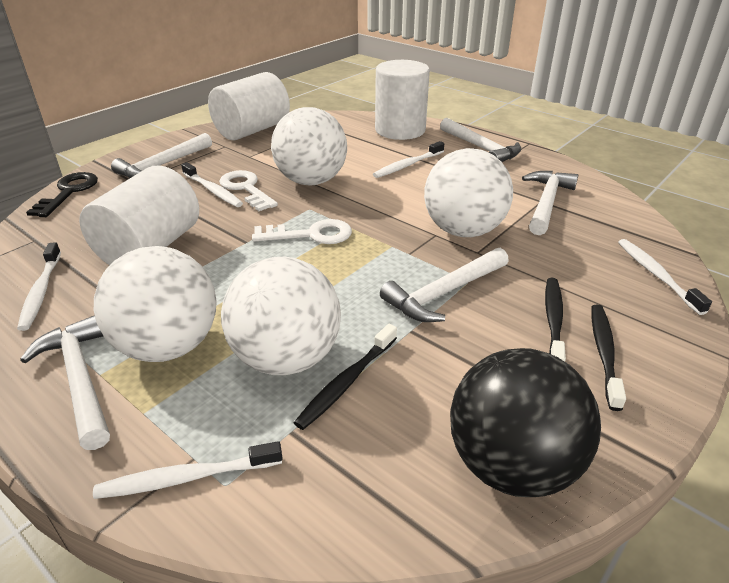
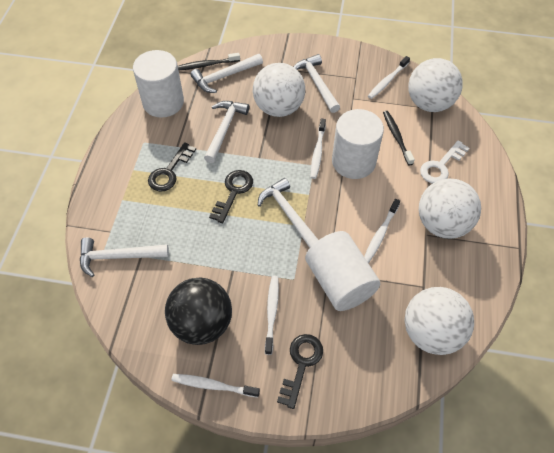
black key: 1 -> 3
black toothbrush: 3 -> 2
white key: 2 -> 1

